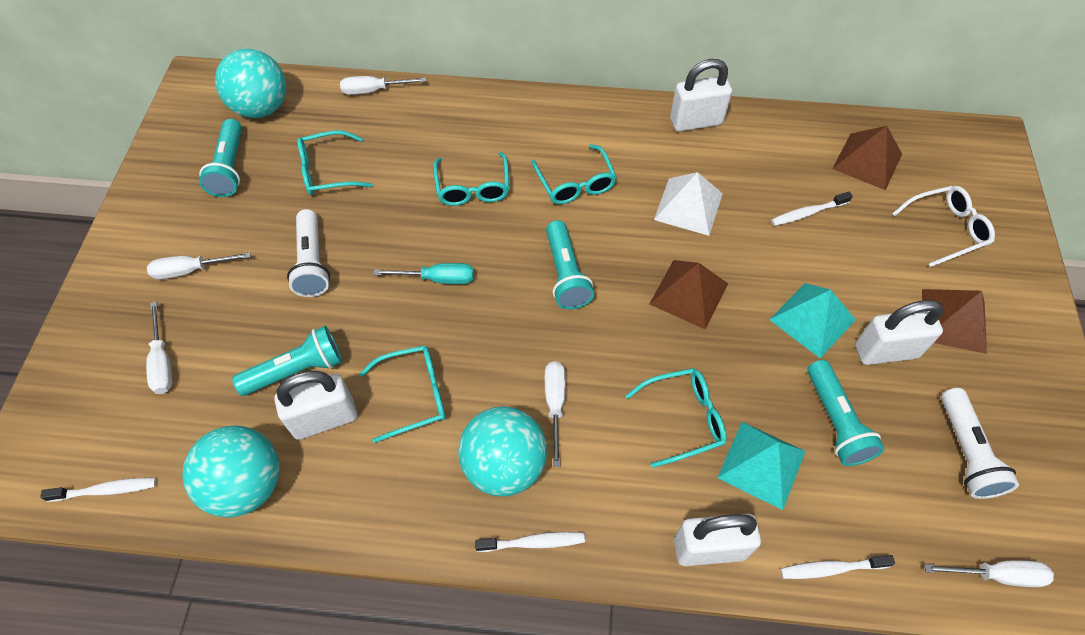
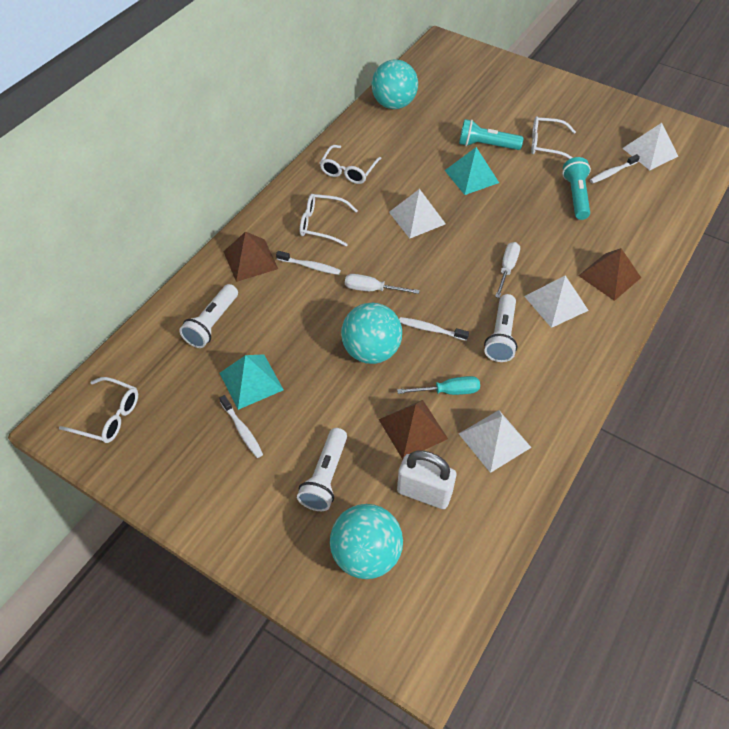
turquoise flashlight: 4 -> 2
turquoise glasses: 5 -> 0
white flashlight: 2 -> 3
white glasses: 1 -> 4
white padlock: 4 -> 1
white pyramid: 1 -> 4
white screwdriver: 5 -> 2

